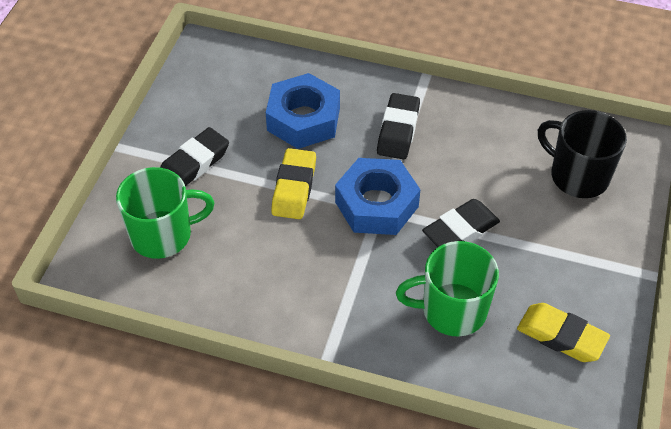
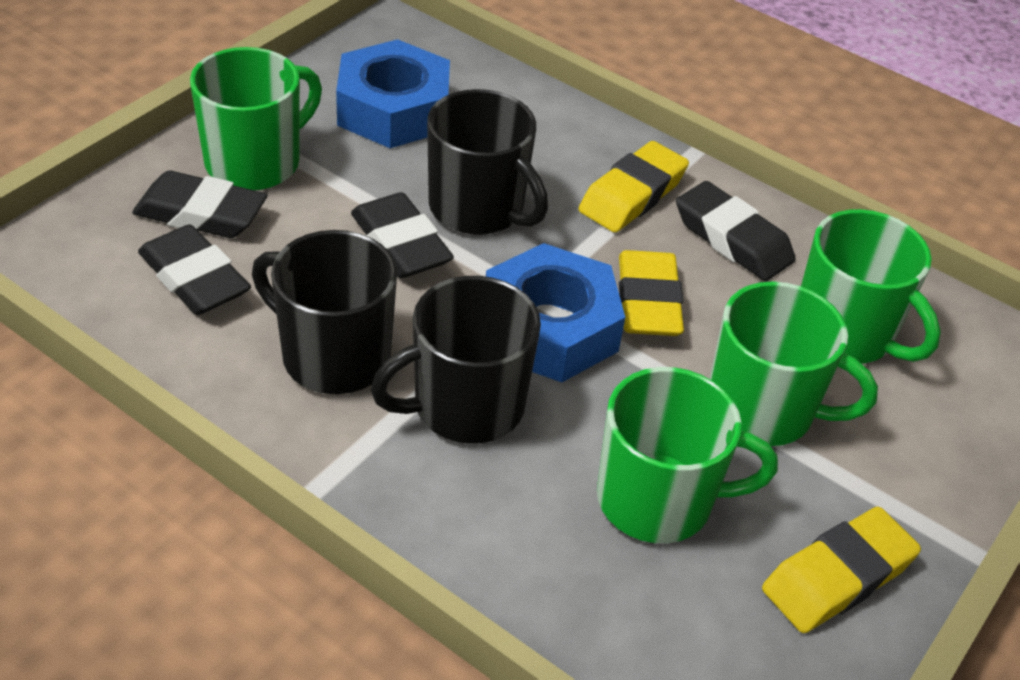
black eraser: 3 -> 4
black mug: 1 -> 3
green mug: 2 -> 4
yellow eraser: 2 -> 3

